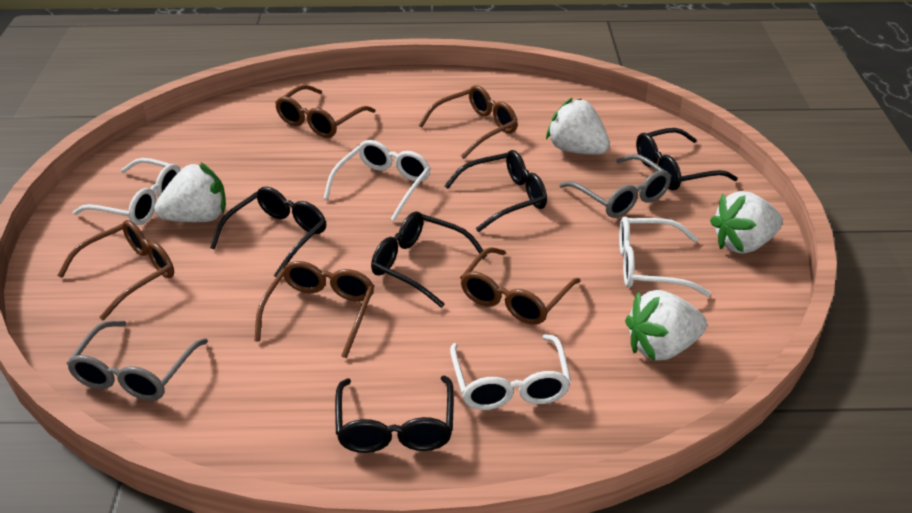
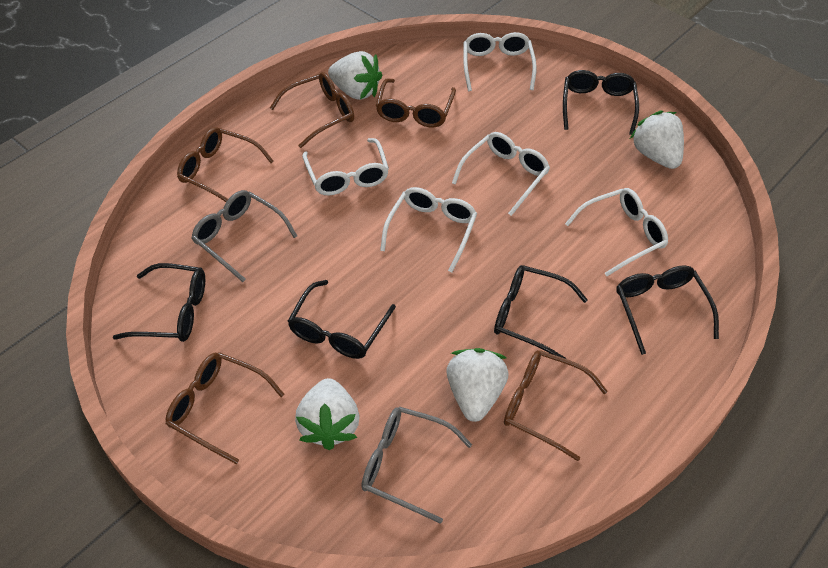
white glasses: 4 -> 5

